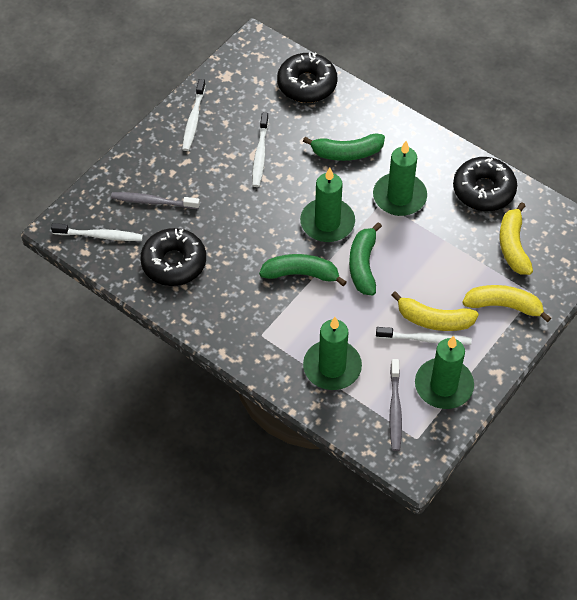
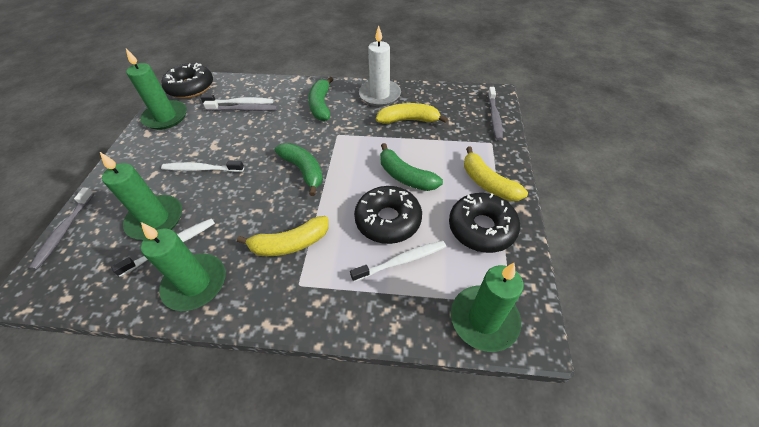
grey toothbrush: 2 -> 3
white candle: 0 -> 1

